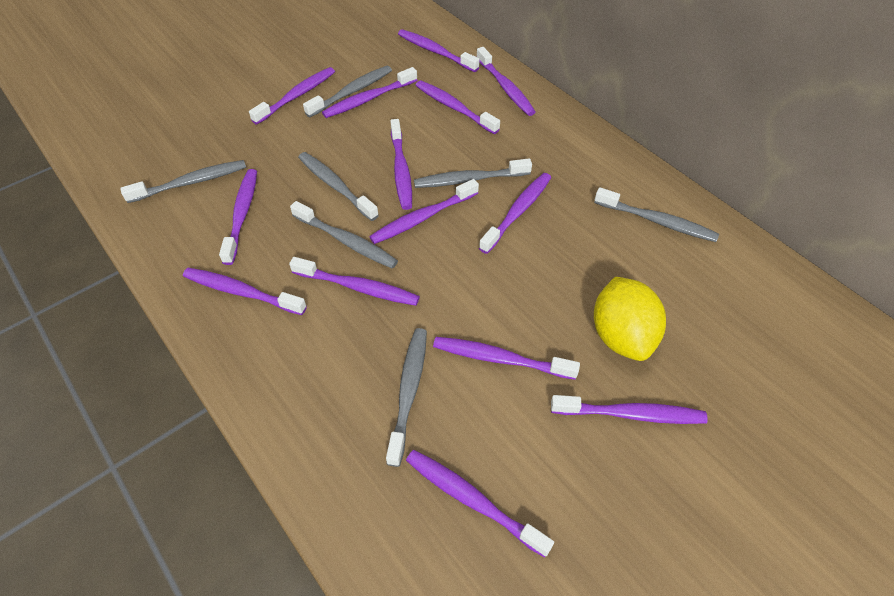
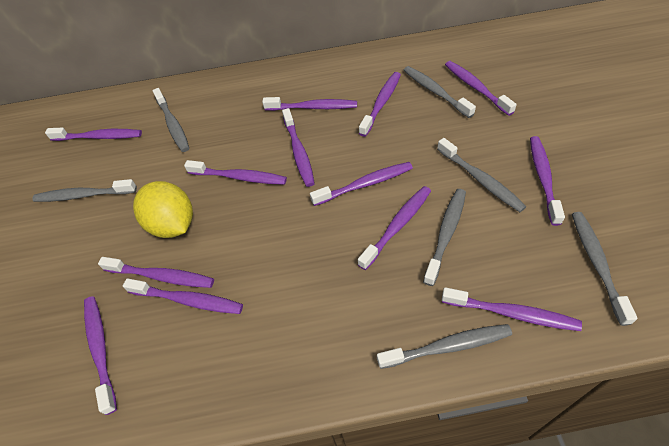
purple toothbrush: 14 -> 13

